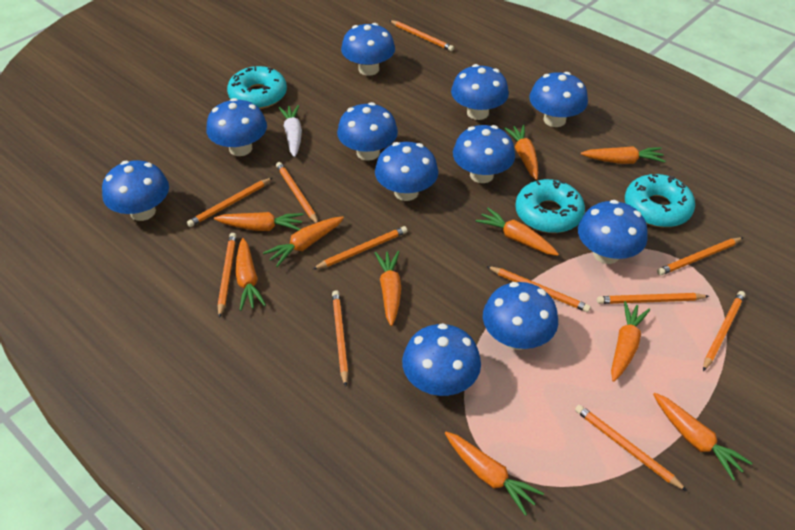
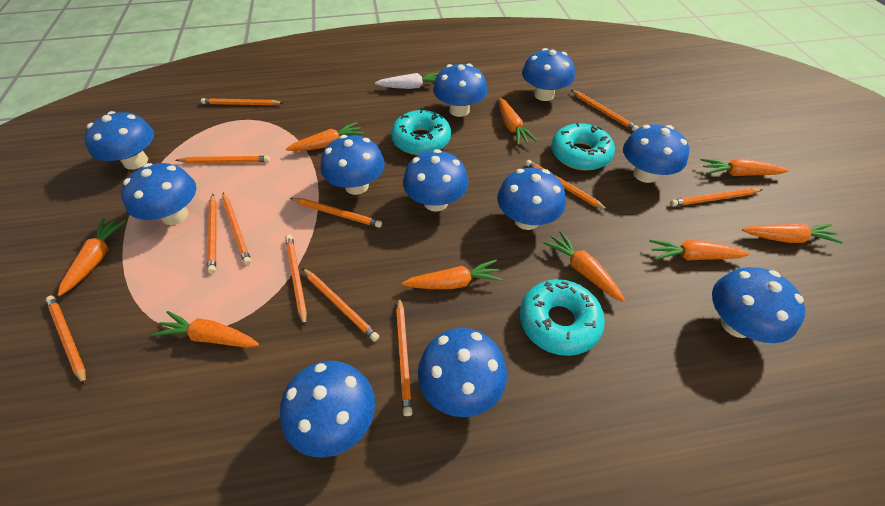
orange carrot: 10 -> 9
orange pencil: 11 -> 12

